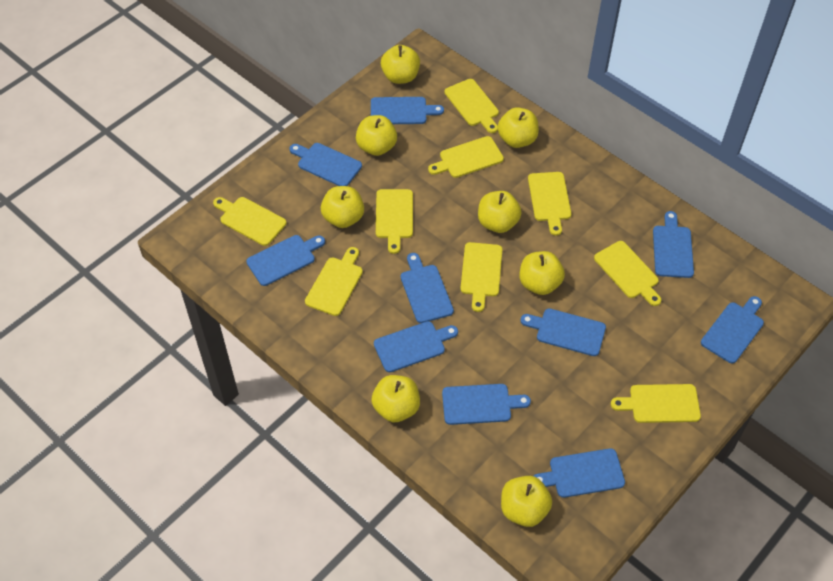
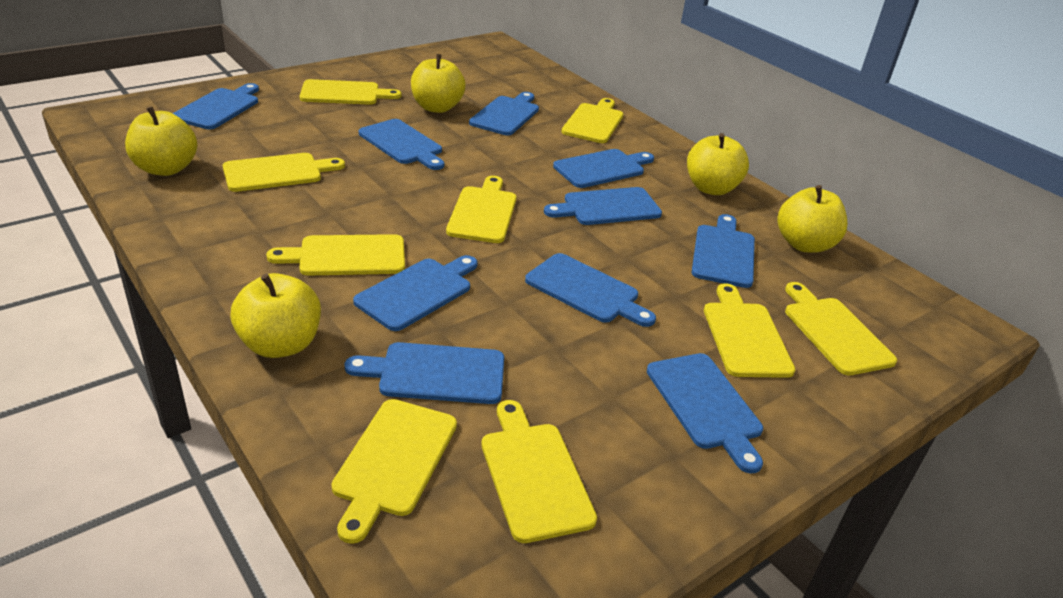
yellow apple: 8 -> 5

